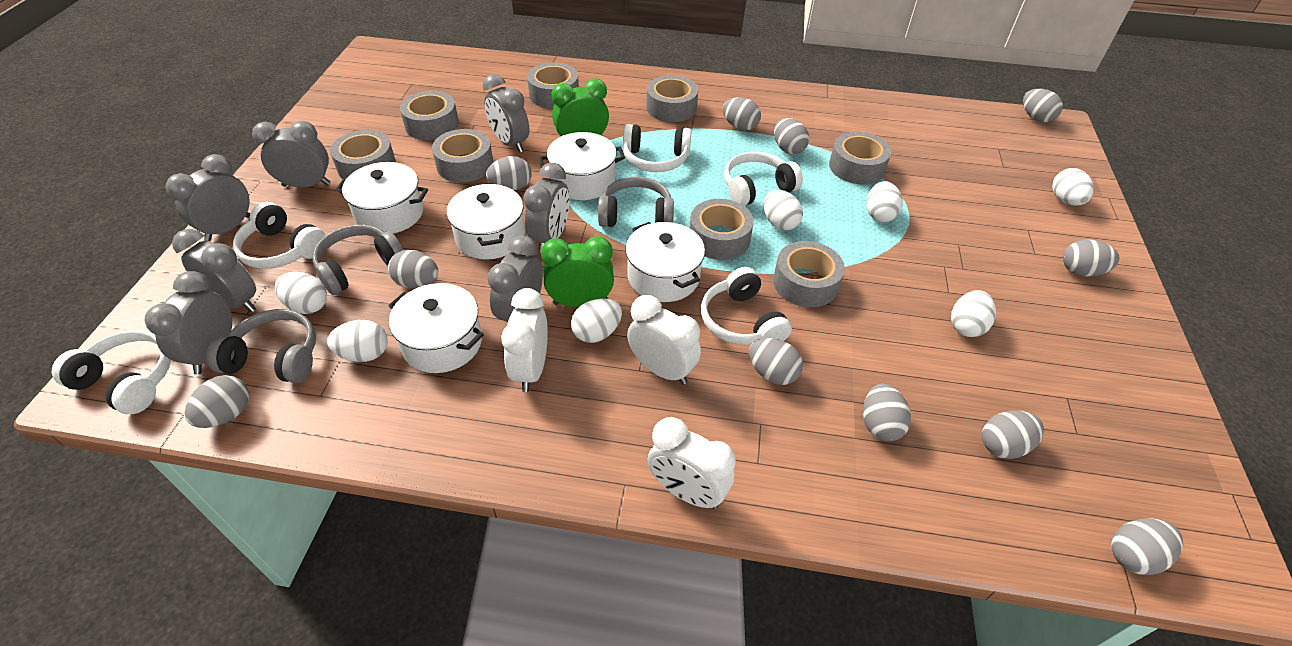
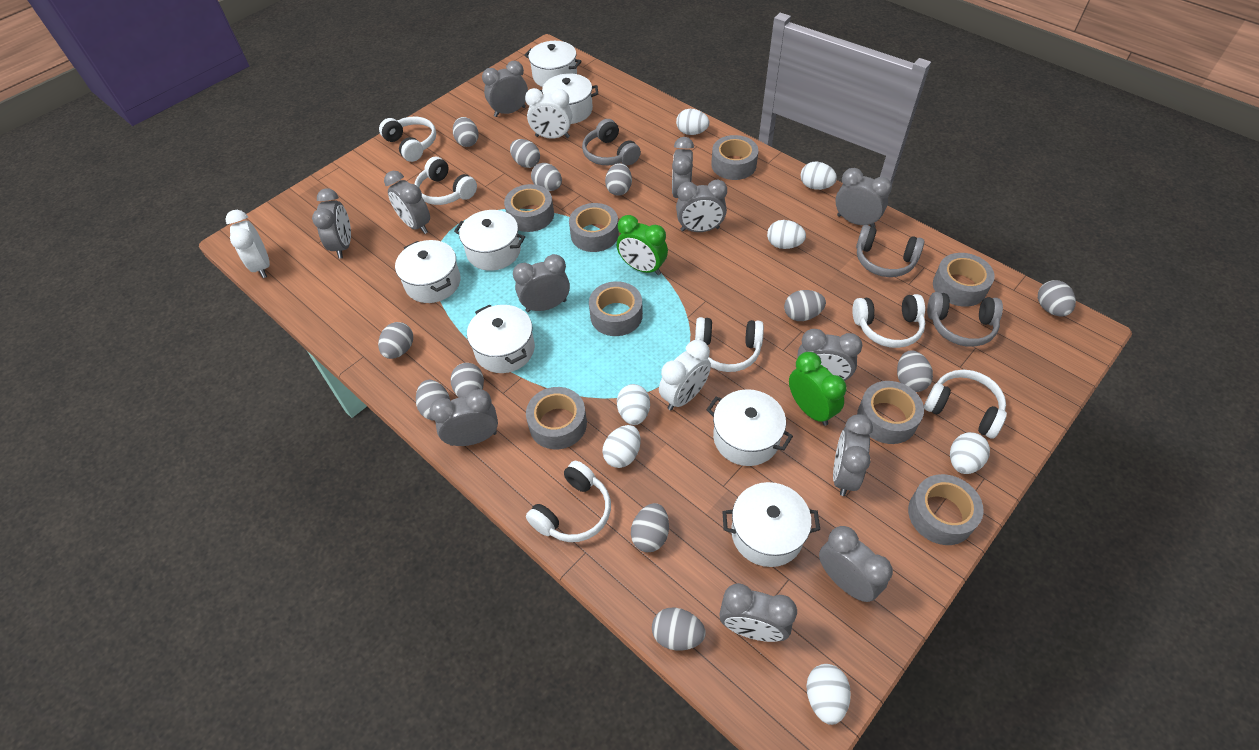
grey clock: 7 -> 12
grey egg: 11 -> 12
white headphones: 5 -> 6
white pot: 5 -> 7

